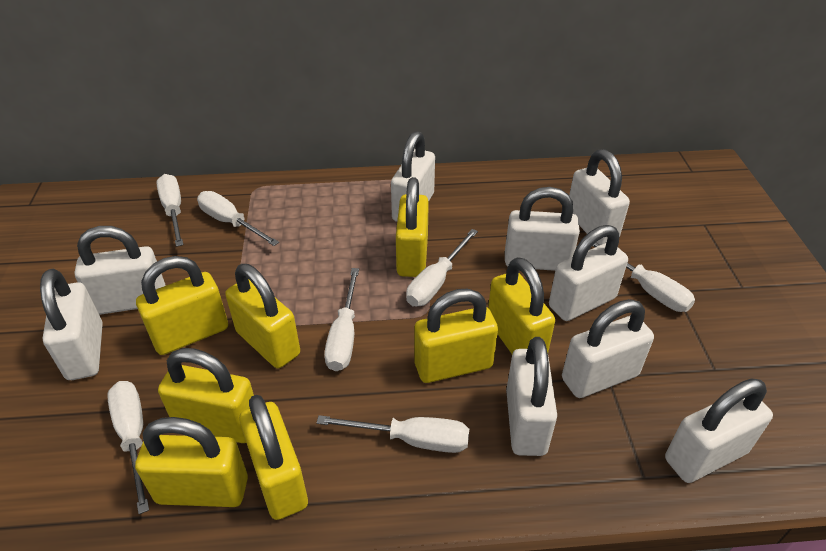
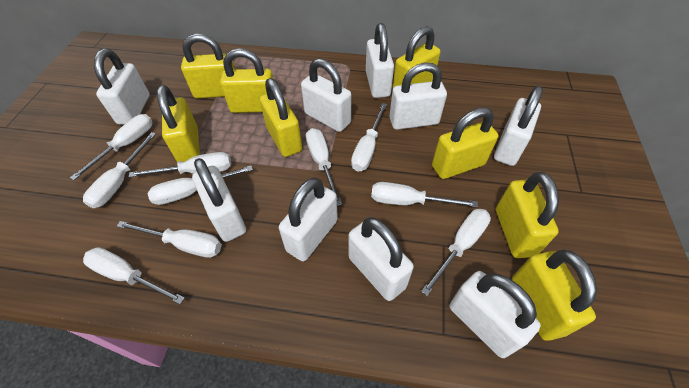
white screwdriver: 7 -> 10

